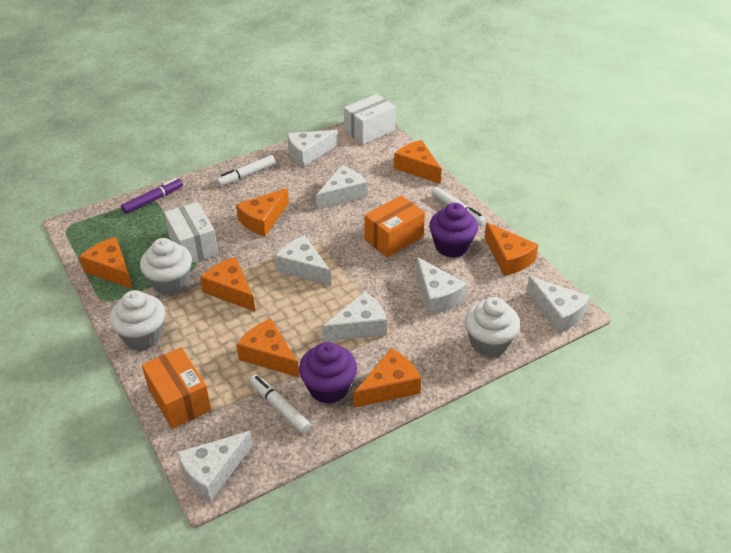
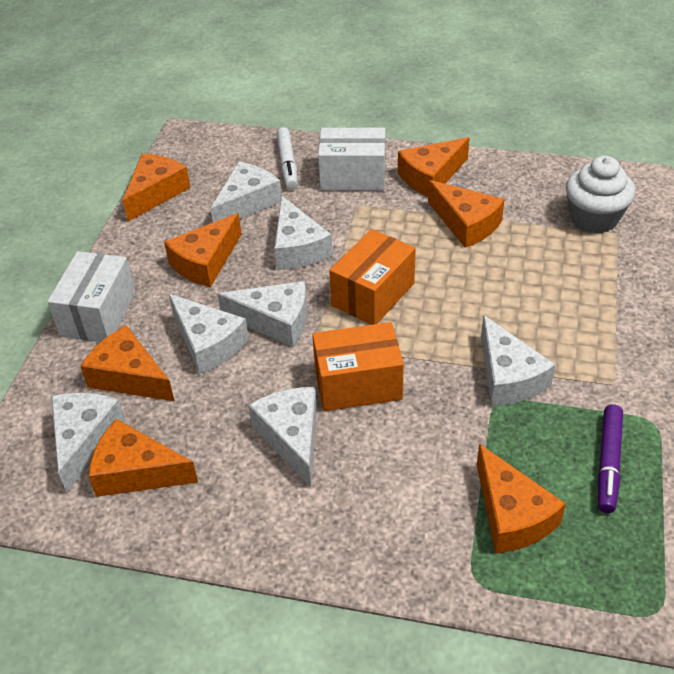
purple cupcake: 2 -> 0
white cupcake: 3 -> 1
white marker: 3 -> 1

